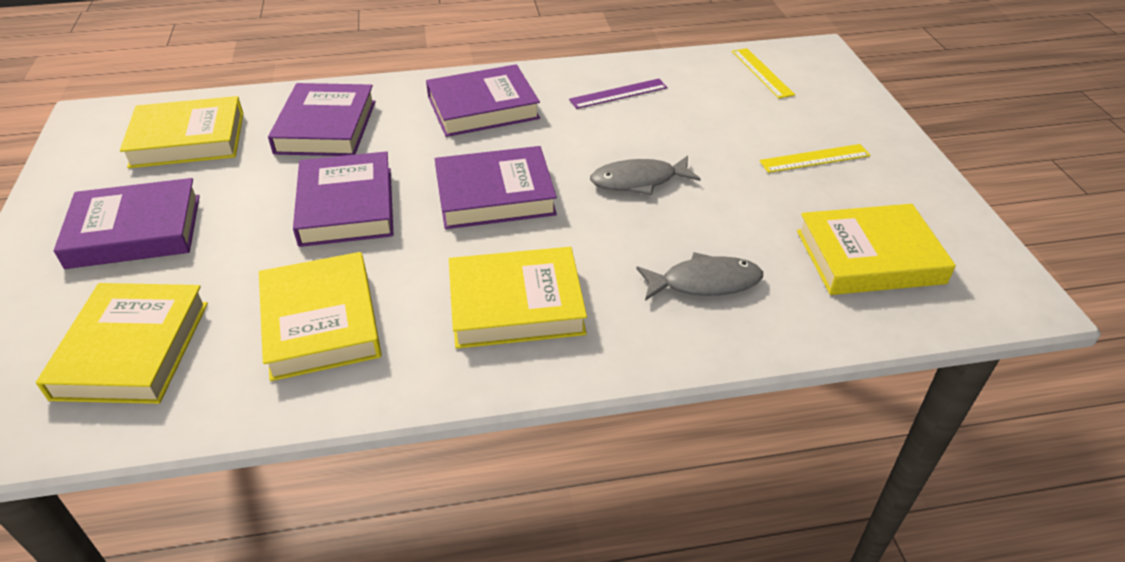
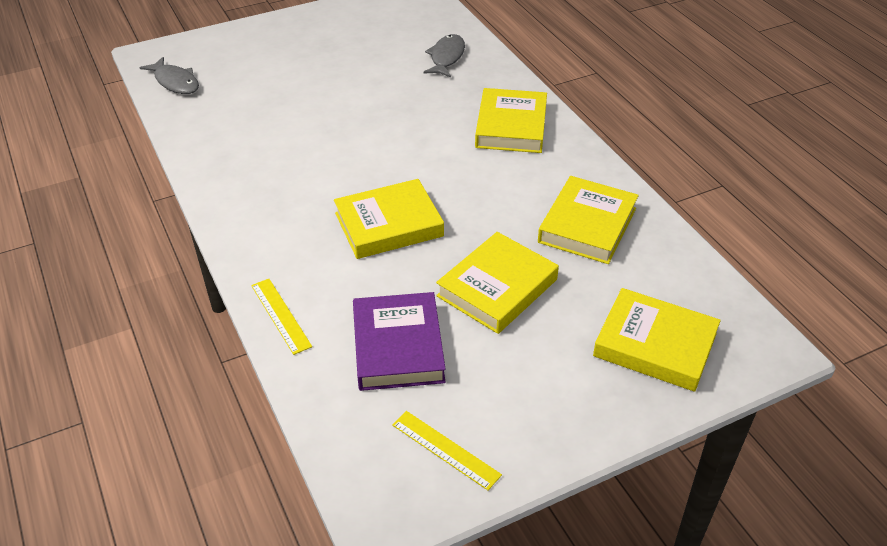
purple book: 5 -> 1
purple ruler: 1 -> 0

